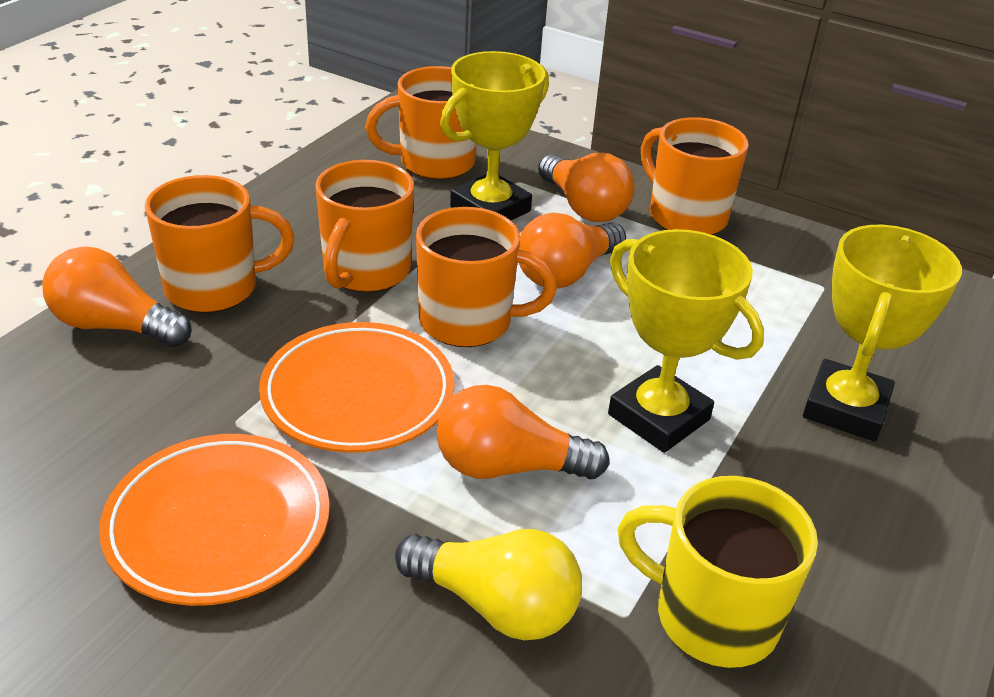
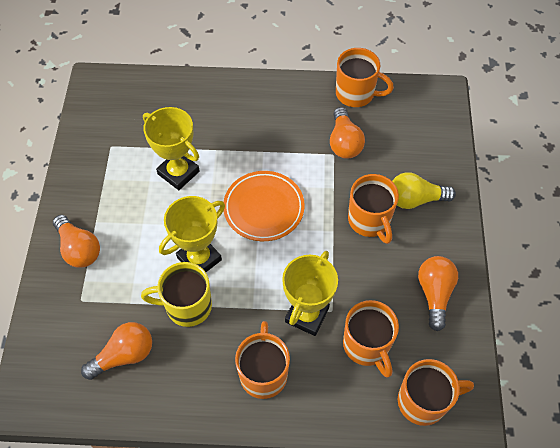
orange plate: 2 -> 1

